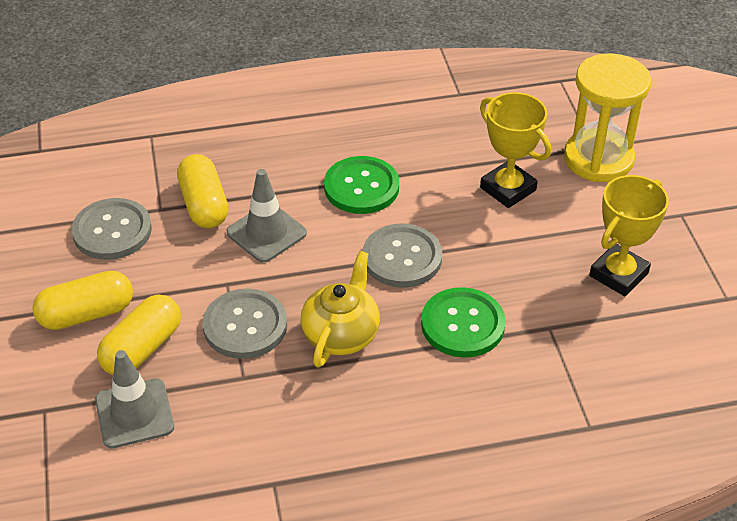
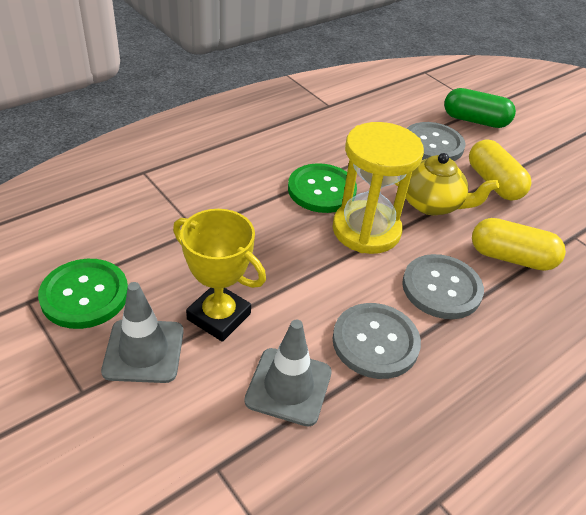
green capsule: 0 -> 1
yellow capsule: 3 -> 2
yellow trophy: 2 -> 1

